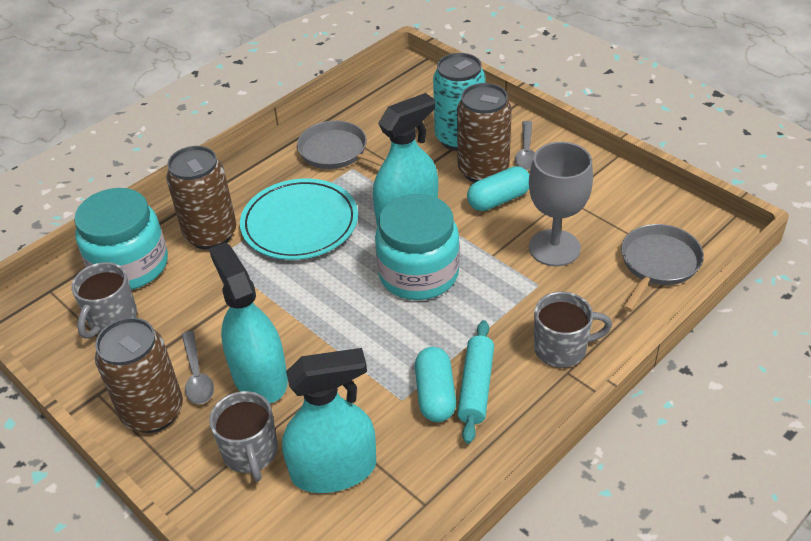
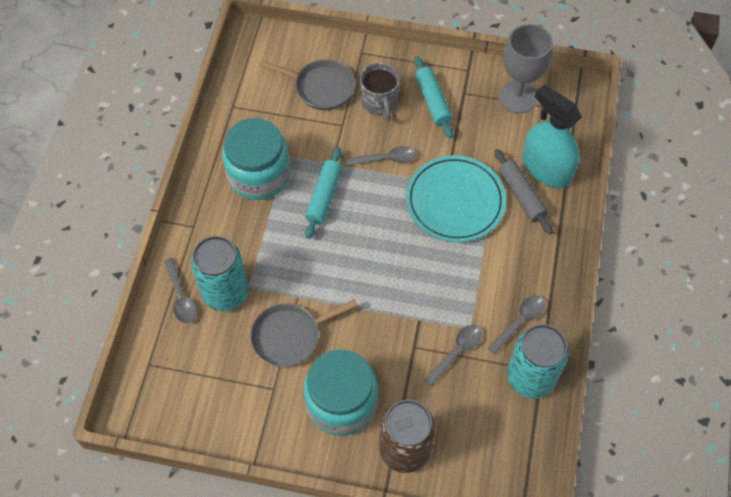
brown can: 3 -> 1
grey mug: 3 -> 1
grey rolling pin: 0 -> 1
grey spoon: 2 -> 4
turquoise can: 1 -> 2
turquoise capsule: 2 -> 0
turquoise rolling pin: 1 -> 2
turquoise spray bottle: 3 -> 1

